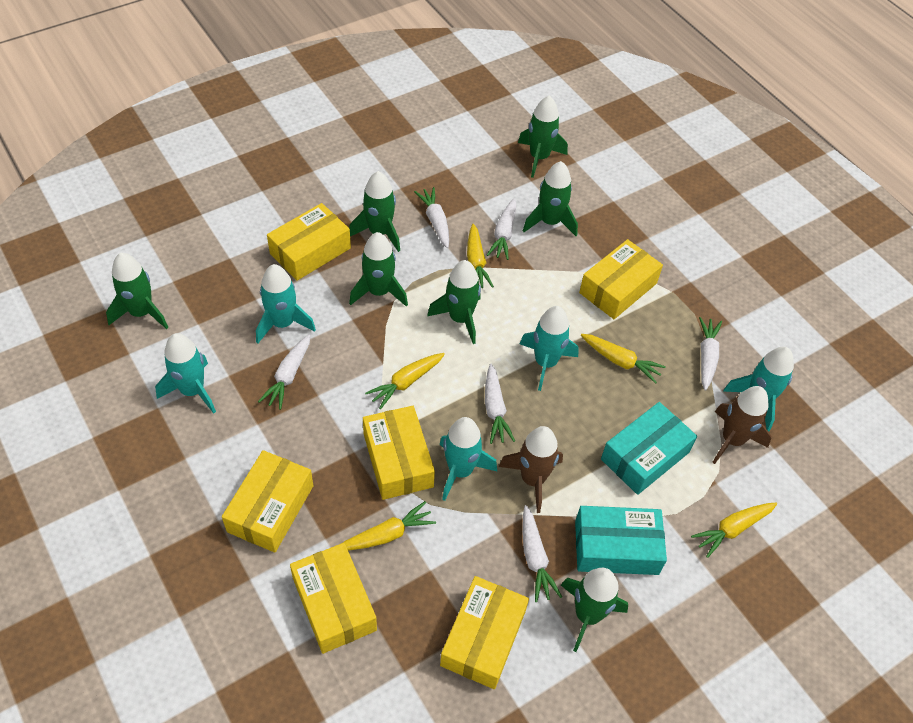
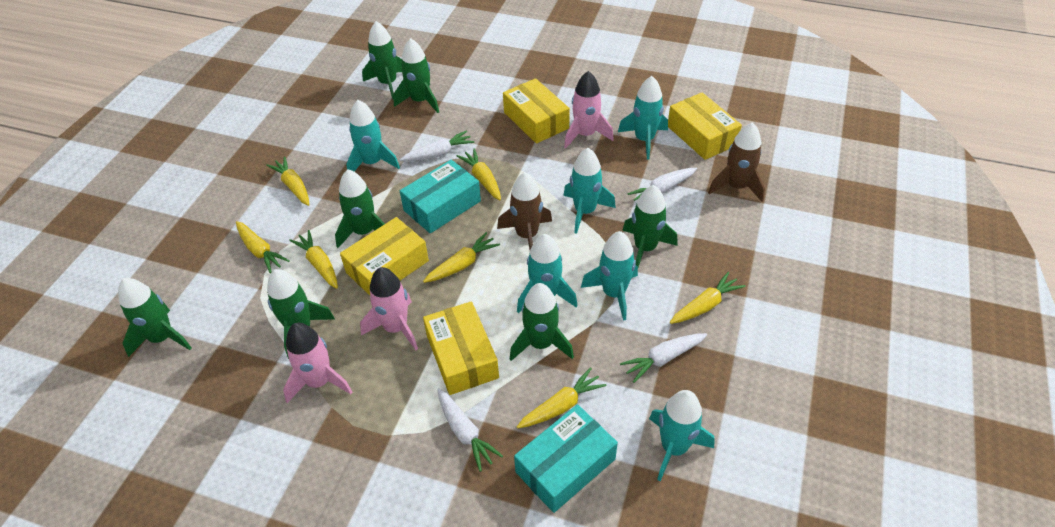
pink rocket: 0 -> 3
turquoise rocket: 5 -> 6
white carrot: 6 -> 4
yellow box: 6 -> 4
yellow carrot: 5 -> 7

